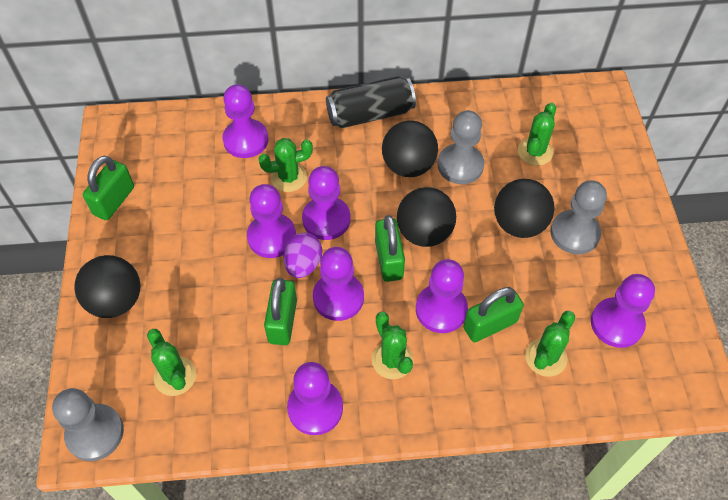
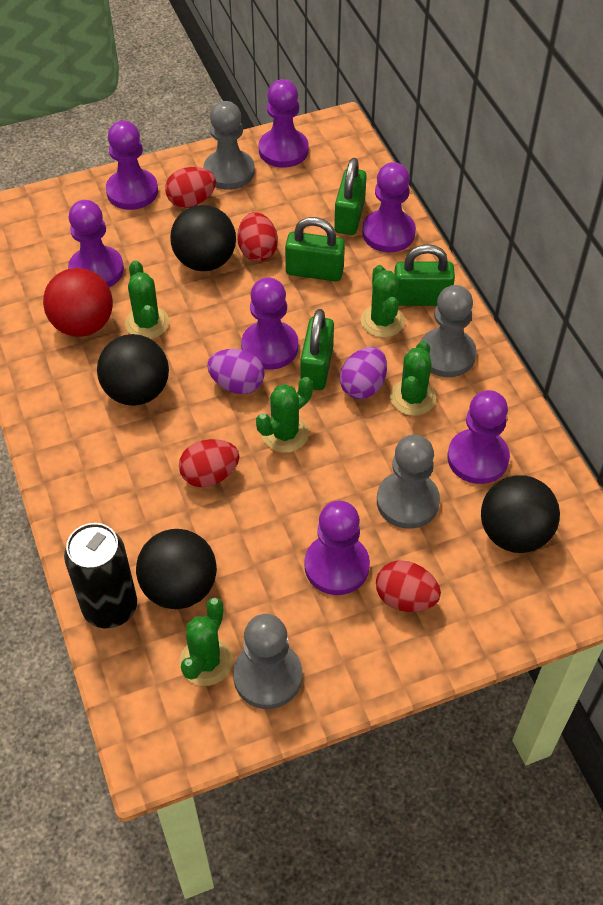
grey pawn: 3 -> 4
purple egg: 1 -> 2
red ball: 0 -> 1
red egg: 0 -> 4

